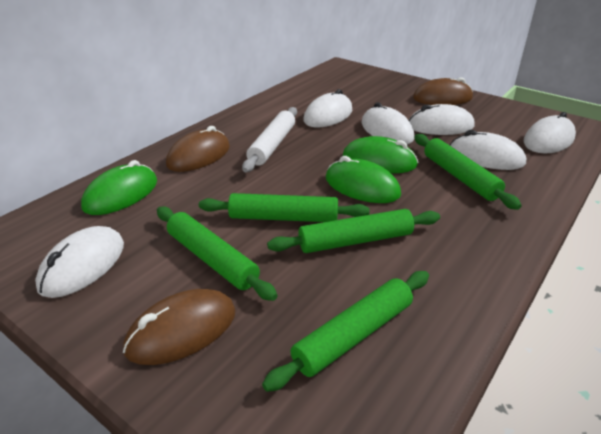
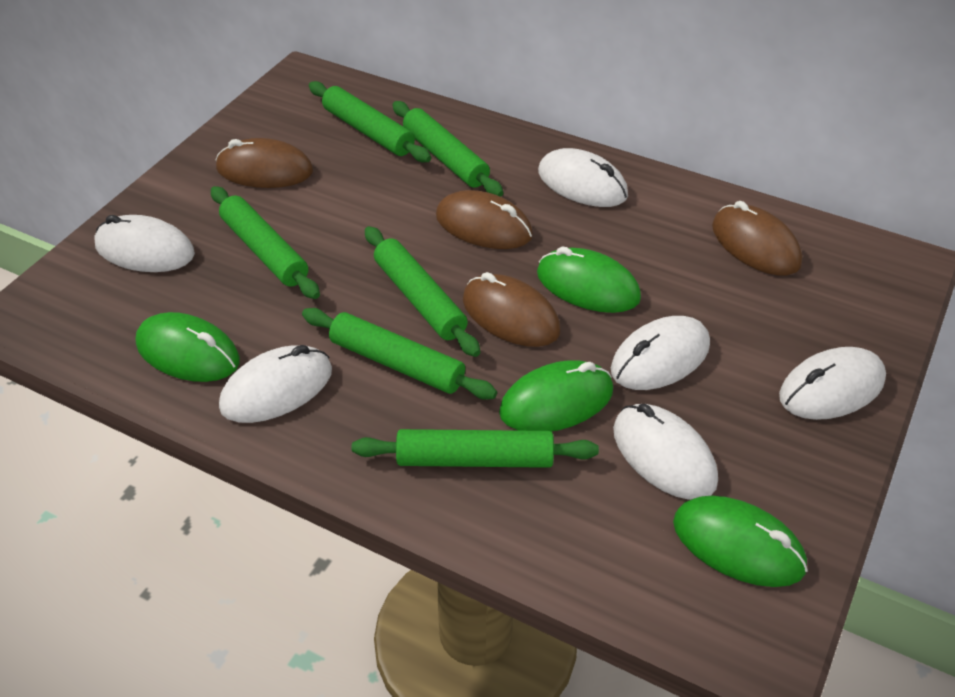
brown mouse: 3 -> 4
green mouse: 3 -> 4
green rolling pin: 5 -> 6
white rolling pin: 1 -> 0

